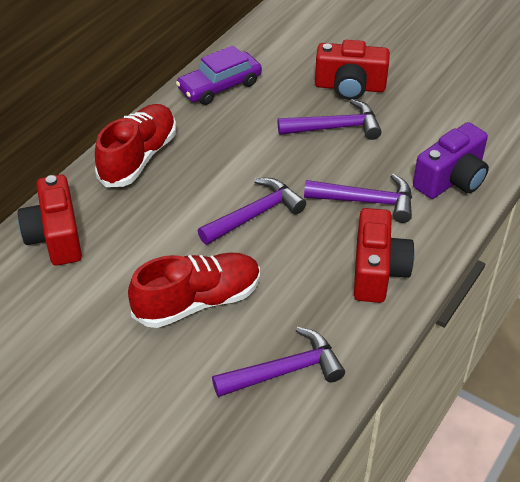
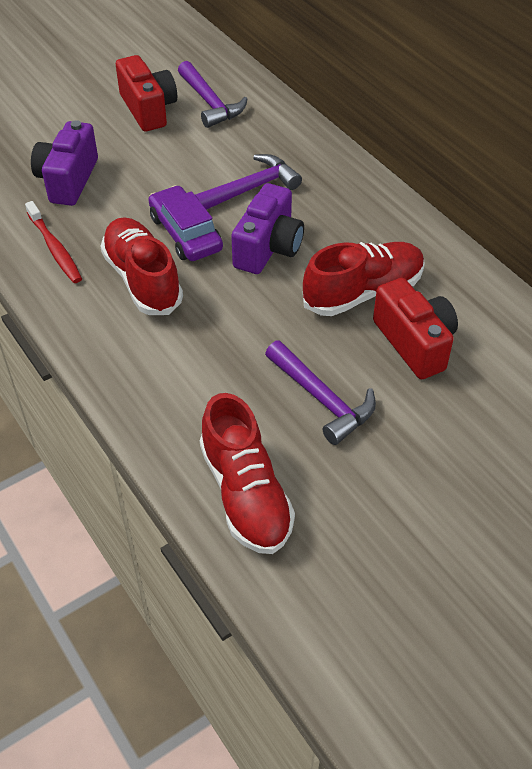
purple camera: 1 -> 2
purple hammer: 4 -> 3
red camera: 3 -> 2
red shoe: 2 -> 3
red toothbrush: 0 -> 1

